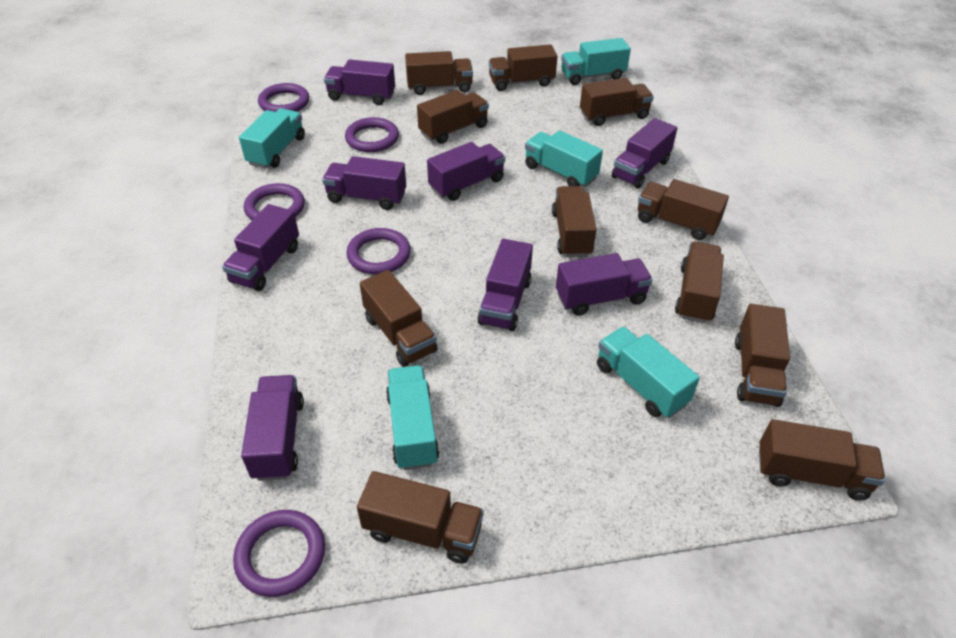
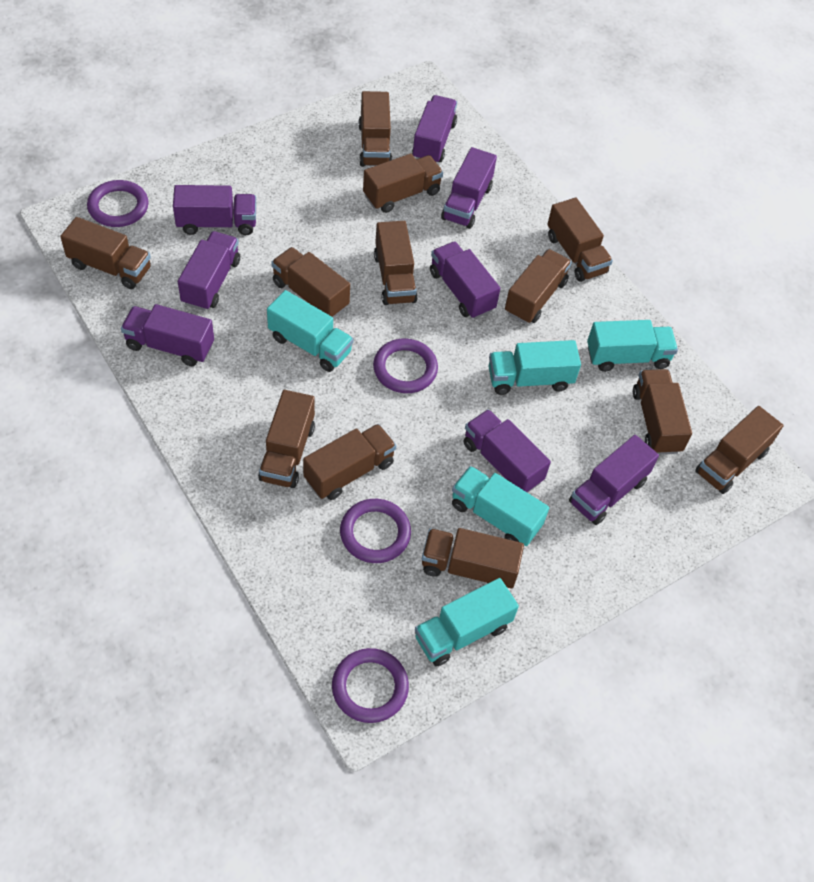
brown truck: 11 -> 12
purple ring: 5 -> 4

